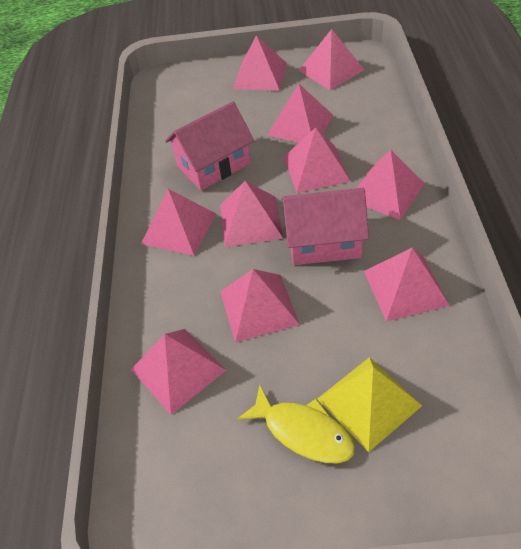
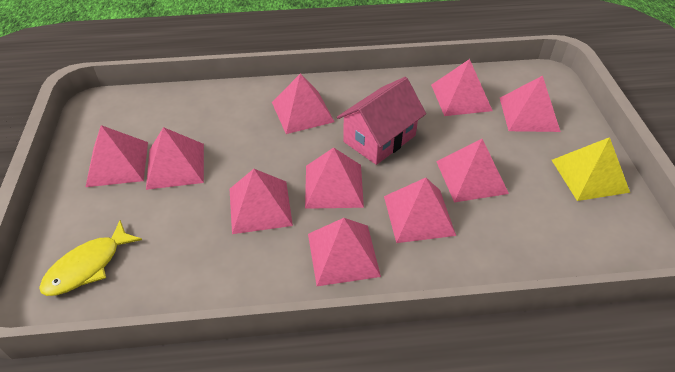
pink house: 2 -> 1

